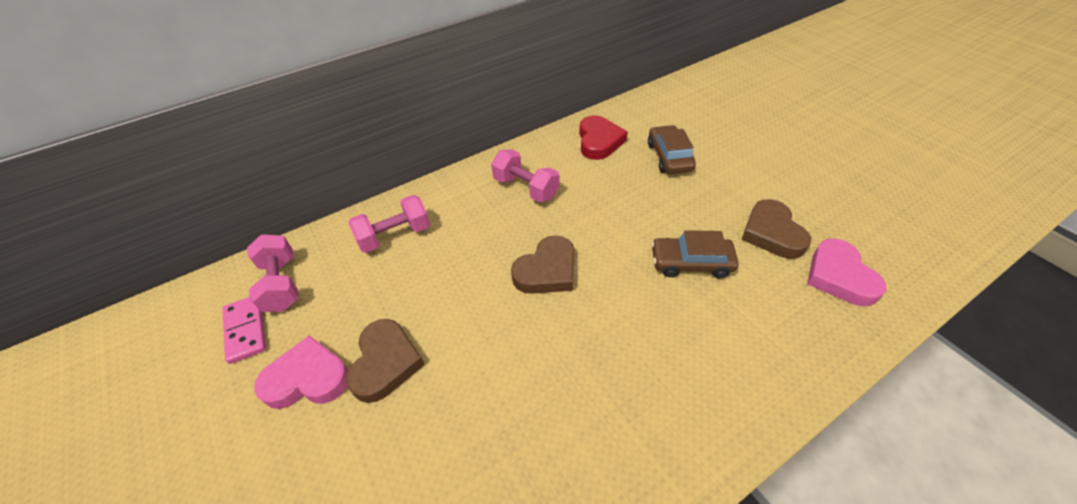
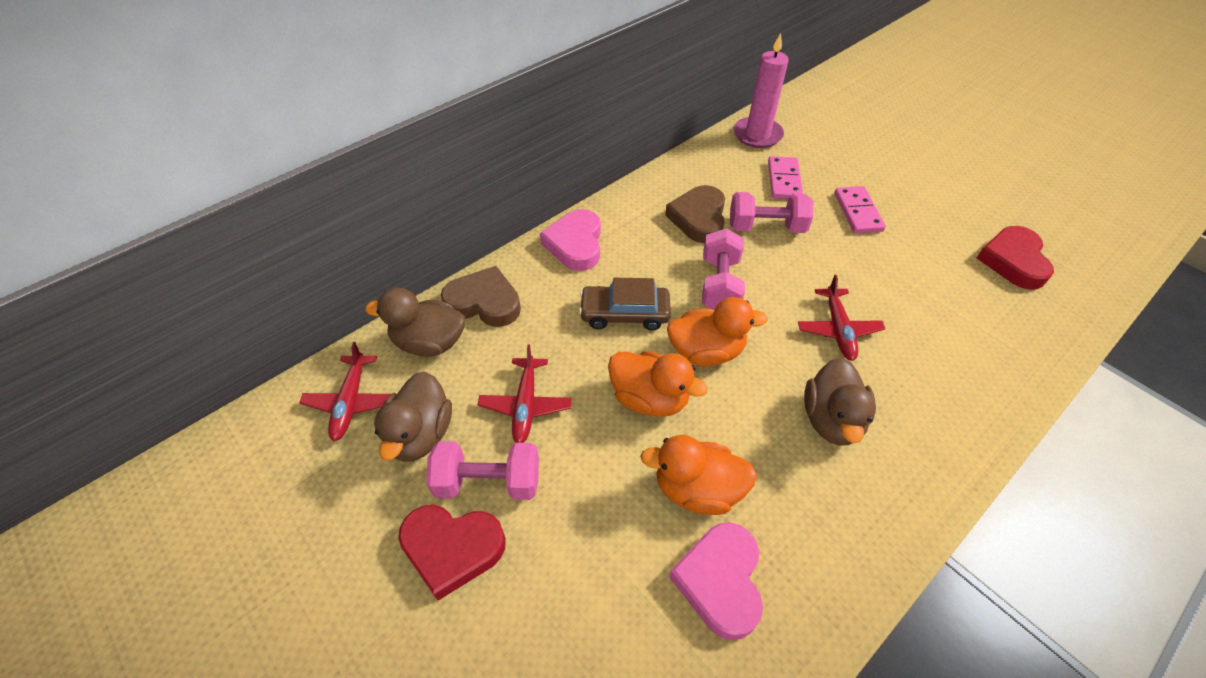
brown car: 2 -> 1
brown duck: 0 -> 3
brown heart: 3 -> 2
orange duck: 0 -> 3
pink candle: 0 -> 1
pink domino: 1 -> 2
red heart: 1 -> 2
red plane: 0 -> 3

